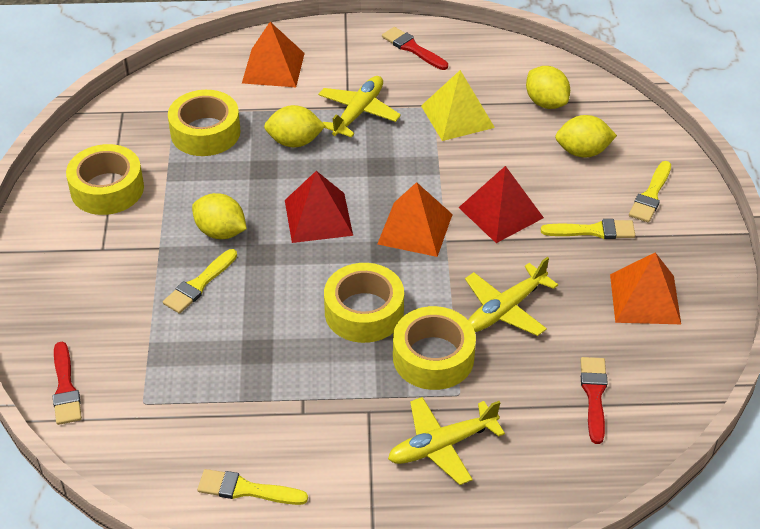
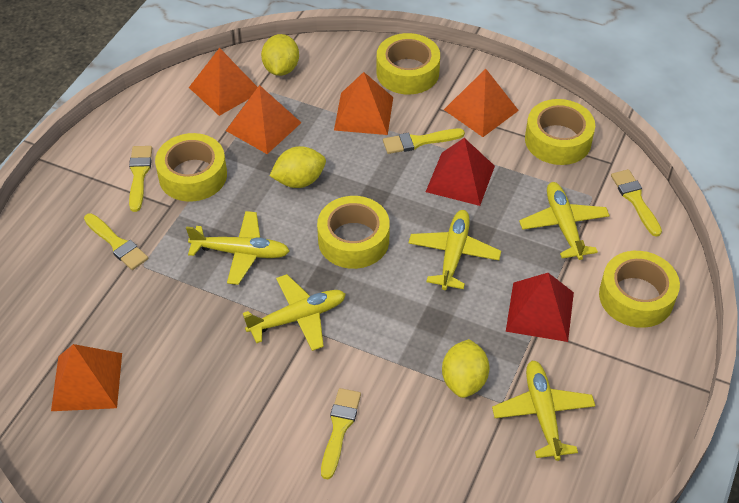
orange pyramid: 3 -> 5
red brush: 3 -> 0
yellow brush: 4 -> 5
yellow lemon: 4 -> 3
yellow plane: 3 -> 5
yellow pyramid: 1 -> 0
yellow tape: 4 -> 5

